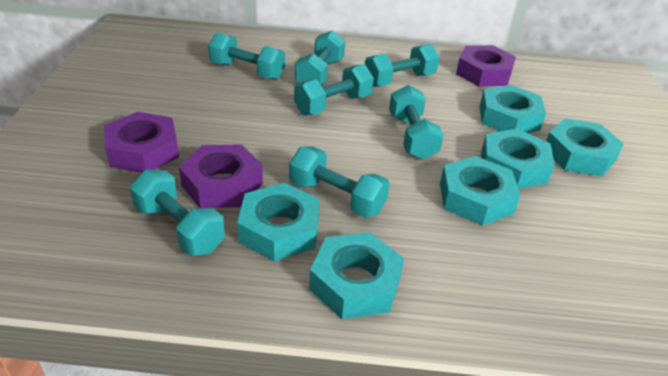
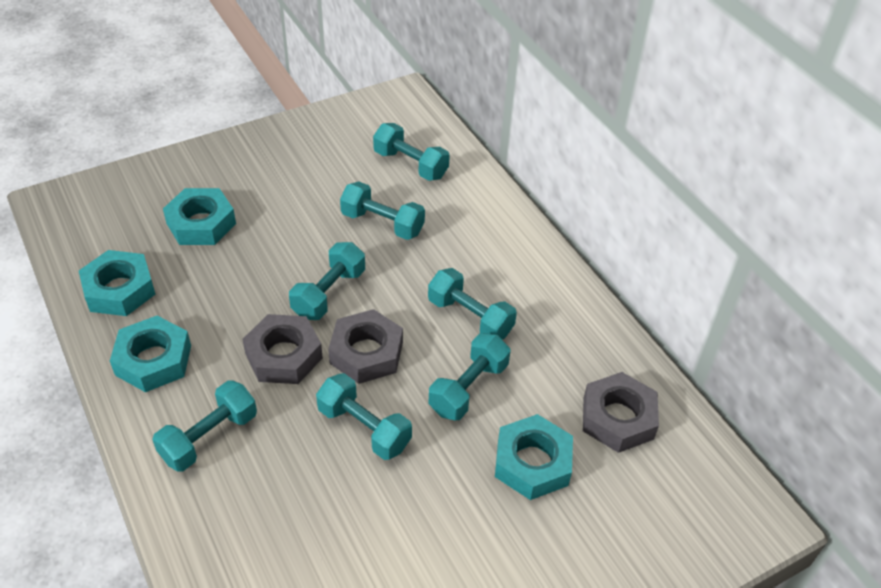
grey nut: 0 -> 3
purple nut: 3 -> 0
turquoise nut: 6 -> 4

